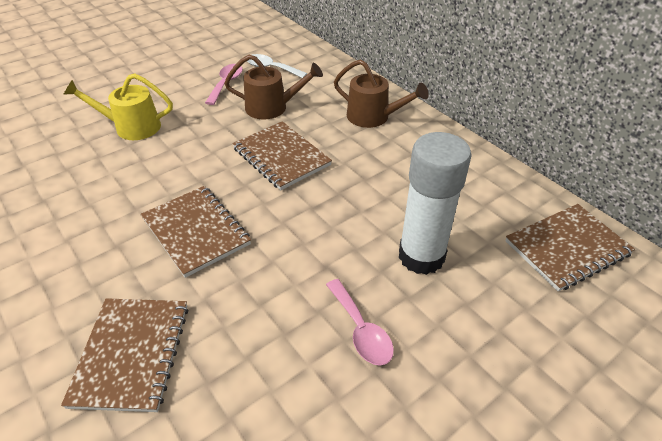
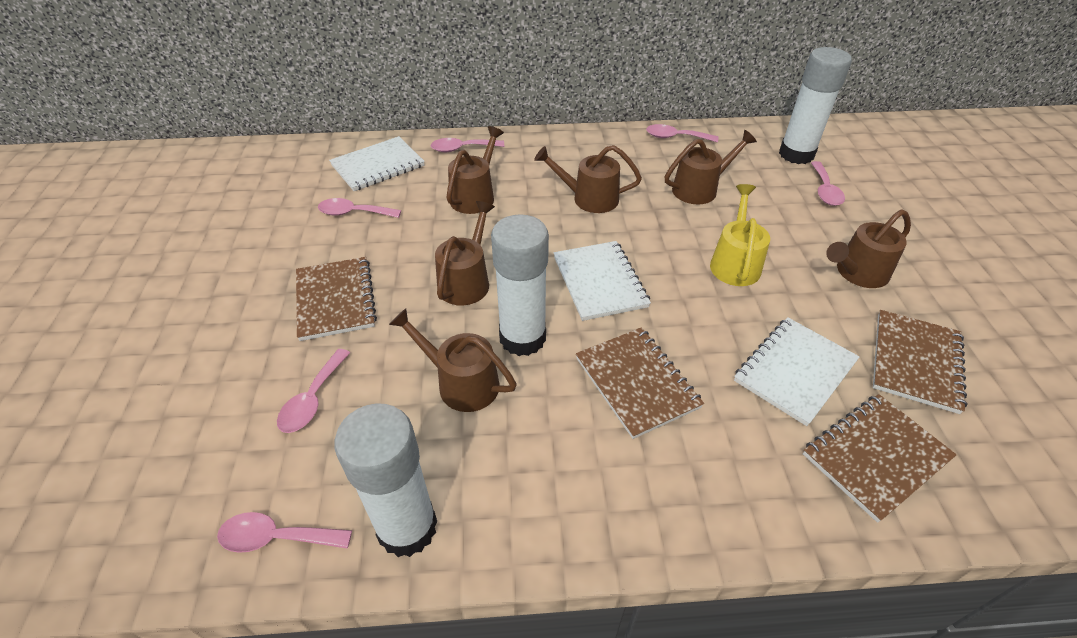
brown watering can: 2 -> 6
pink spoon: 2 -> 6
white glue stick: 1 -> 3
white notebook: 0 -> 3
white spoon: 1 -> 0

